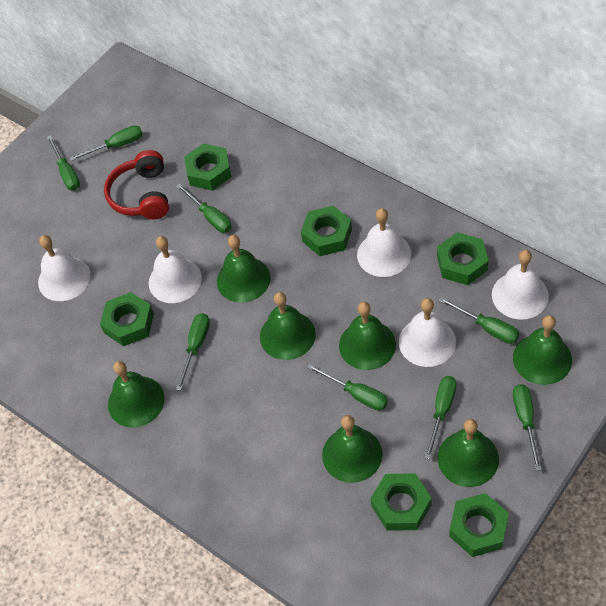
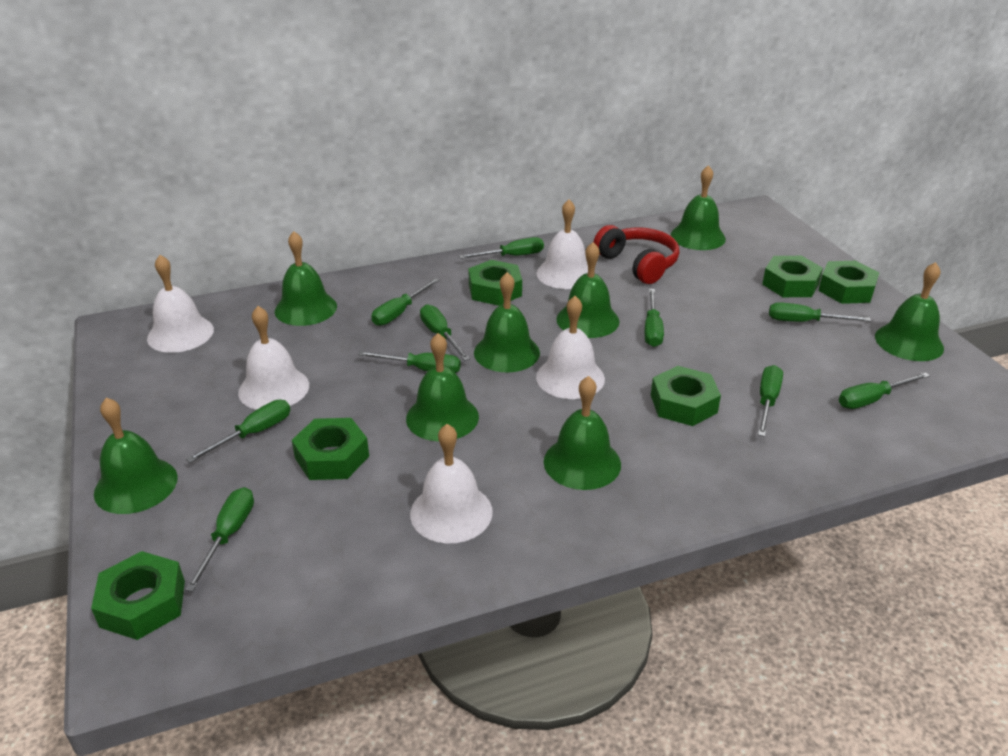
green bell: 7 -> 8
green screwdriver: 8 -> 10

